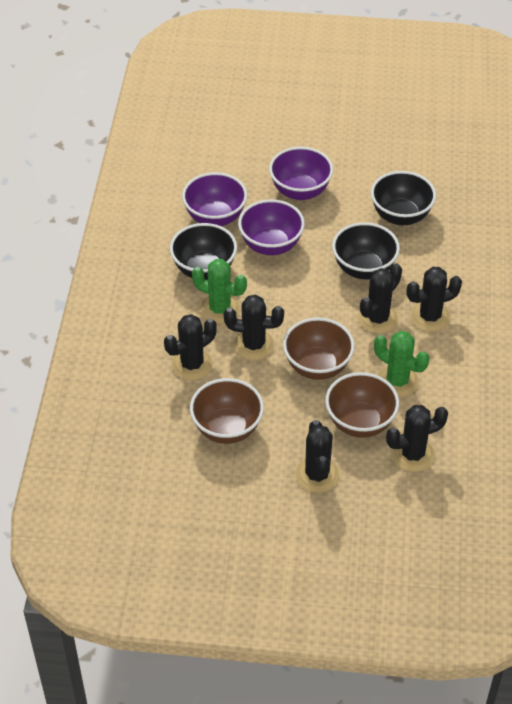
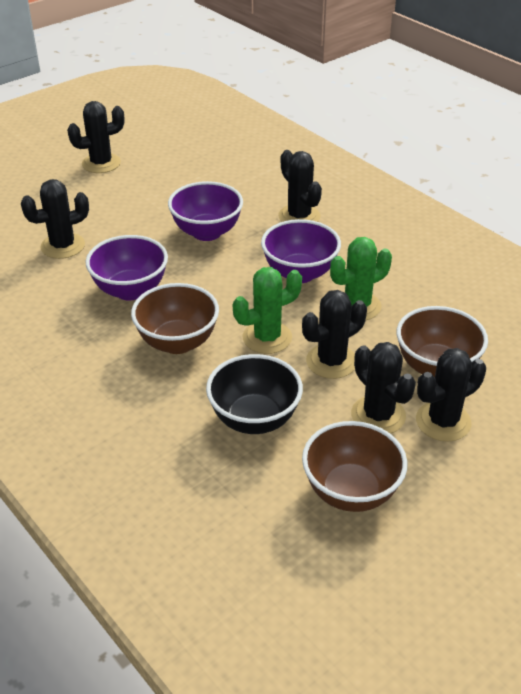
black bowl: 3 -> 1

